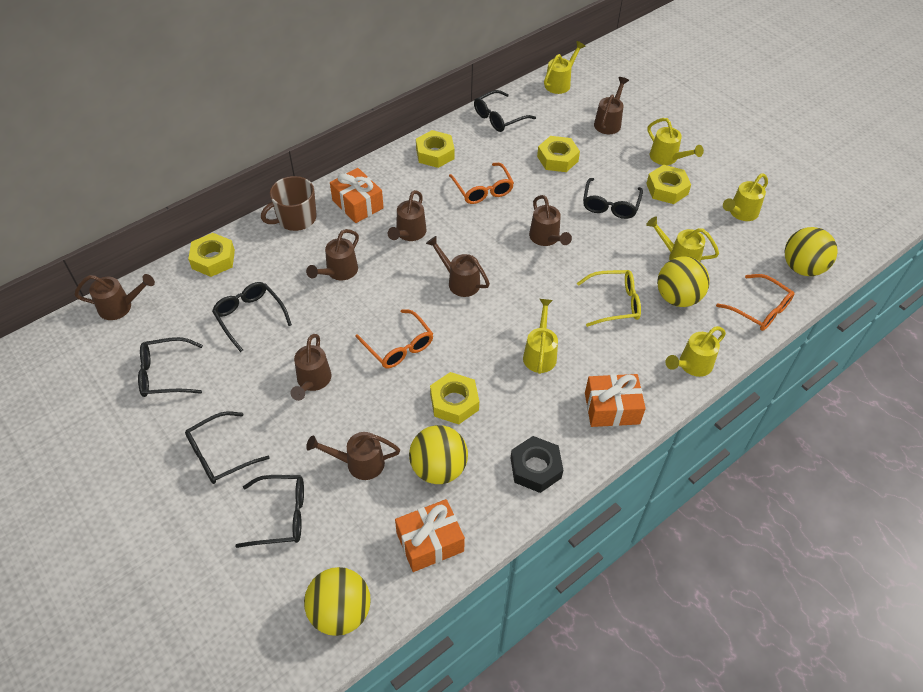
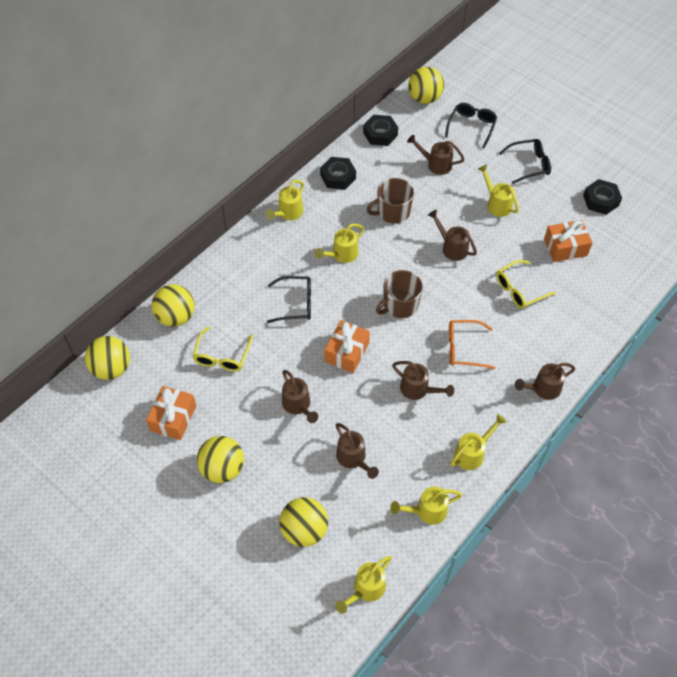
black glasses: 6 -> 3
black nut: 1 -> 3
brown mug: 1 -> 2
brown watering can: 8 -> 6
orange glasses: 3 -> 1
yellow ball: 4 -> 5
yellow glasses: 1 -> 2
yellow nut: 5 -> 0

